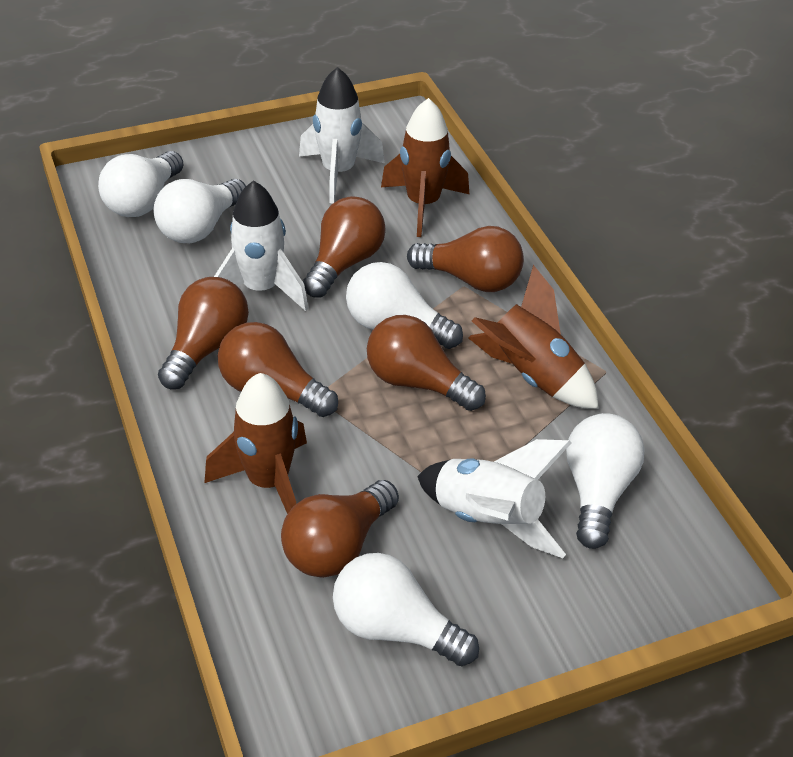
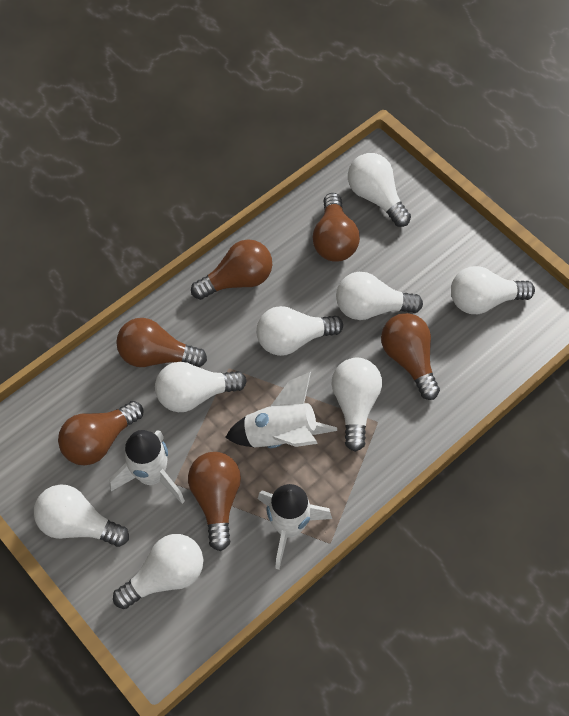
brown rocket: 3 -> 0
white light bulb: 5 -> 8

